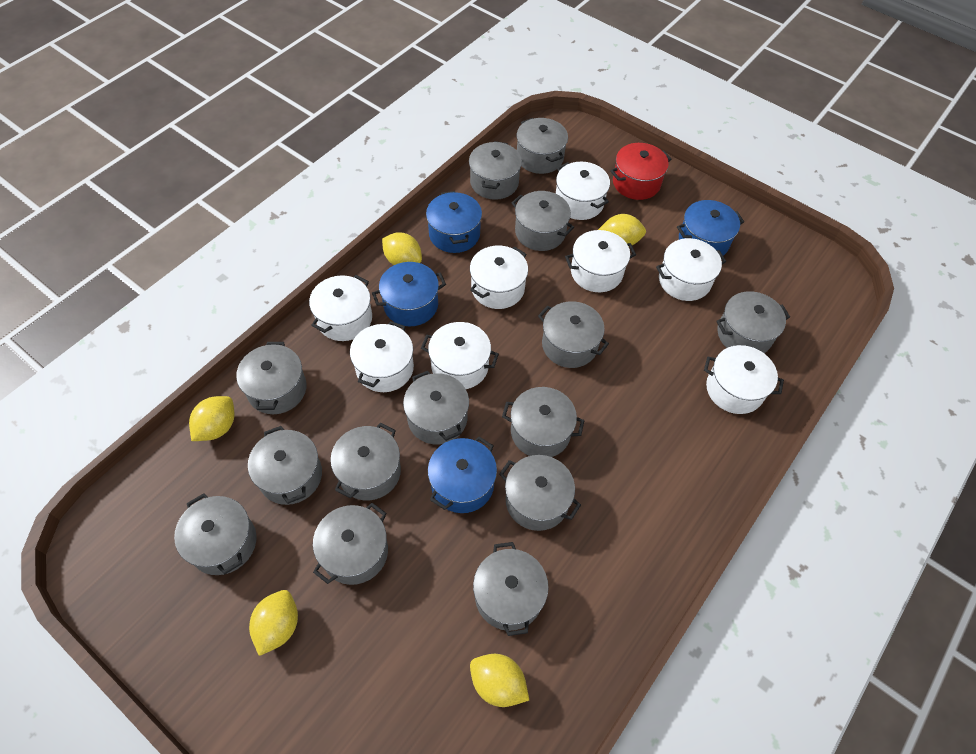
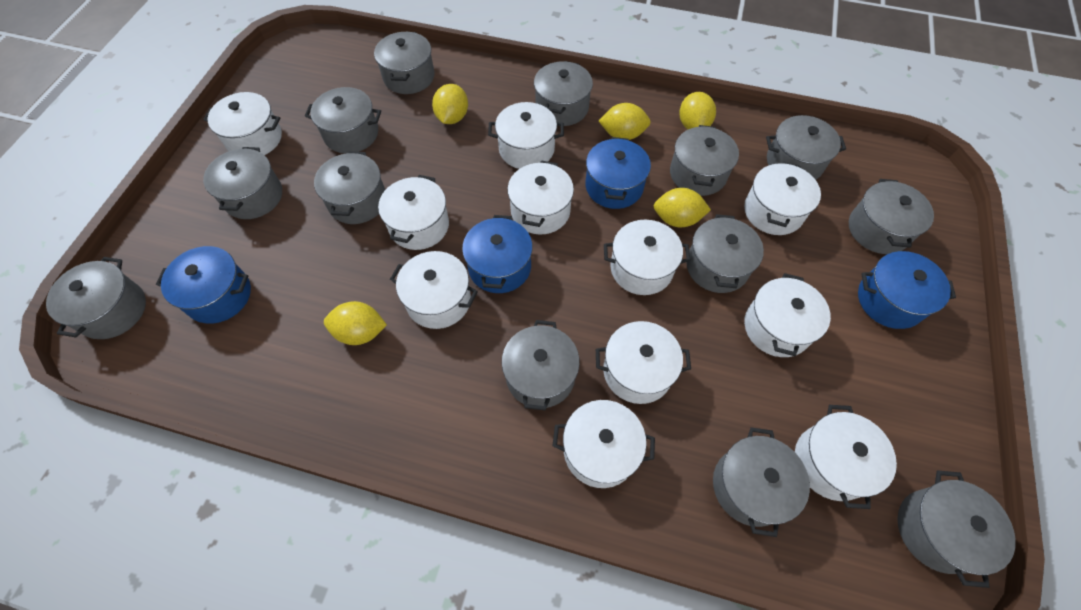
grey pot: 14 -> 13
red pot: 1 -> 0
white pot: 8 -> 11

